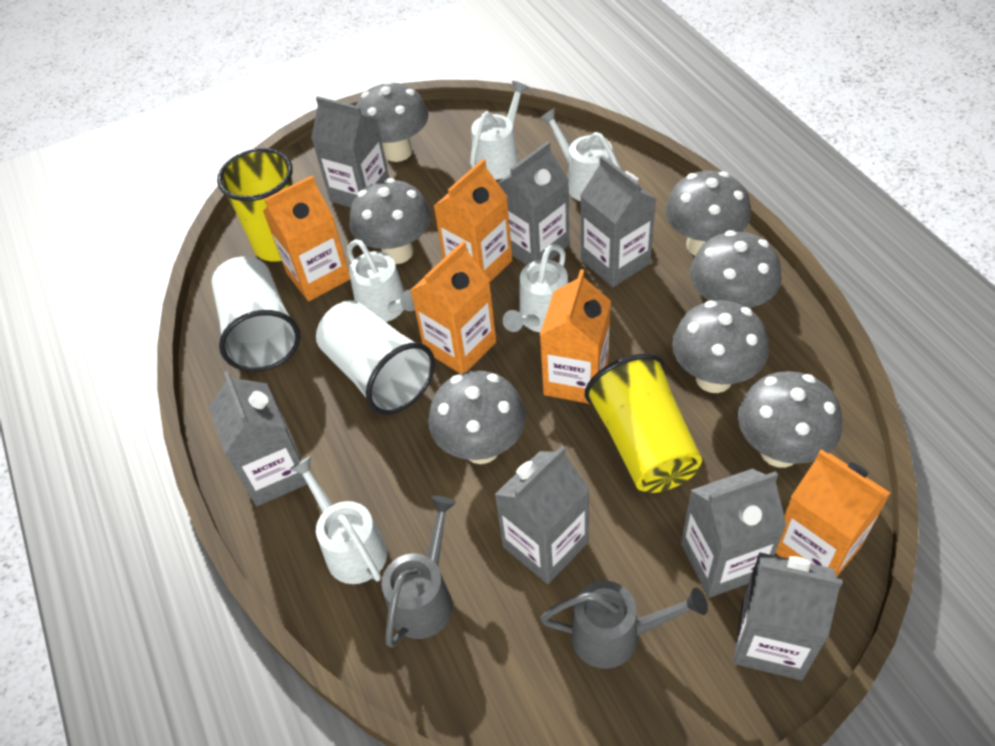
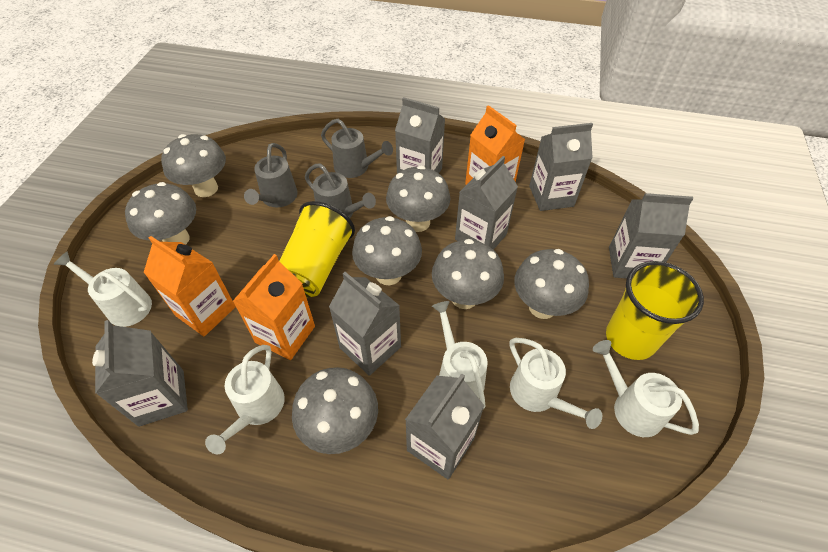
grey watering can: 2 -> 3
orange carton: 5 -> 3
white cup: 2 -> 0

